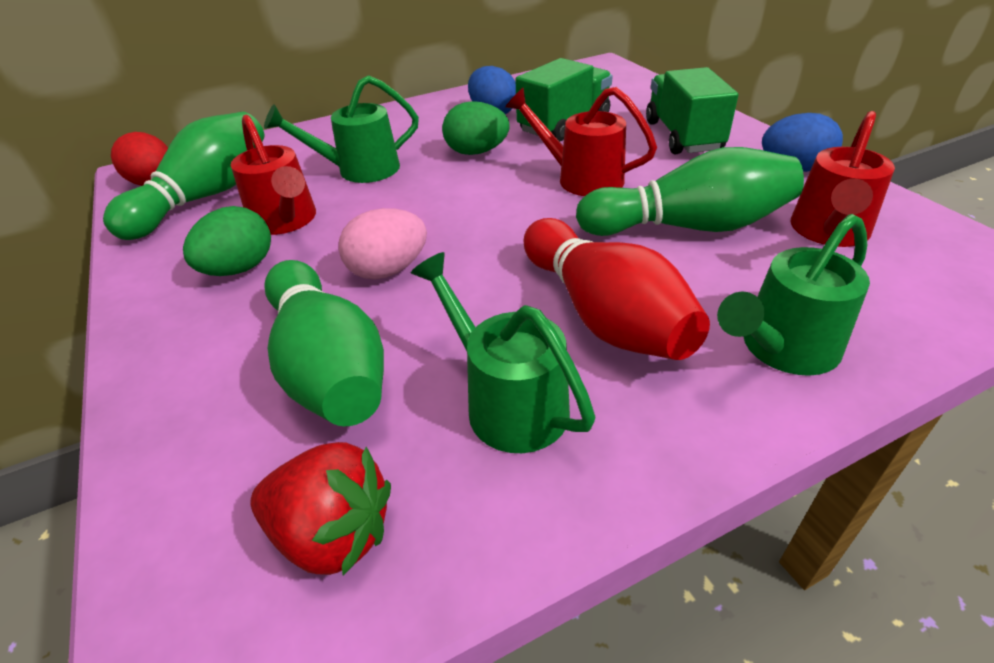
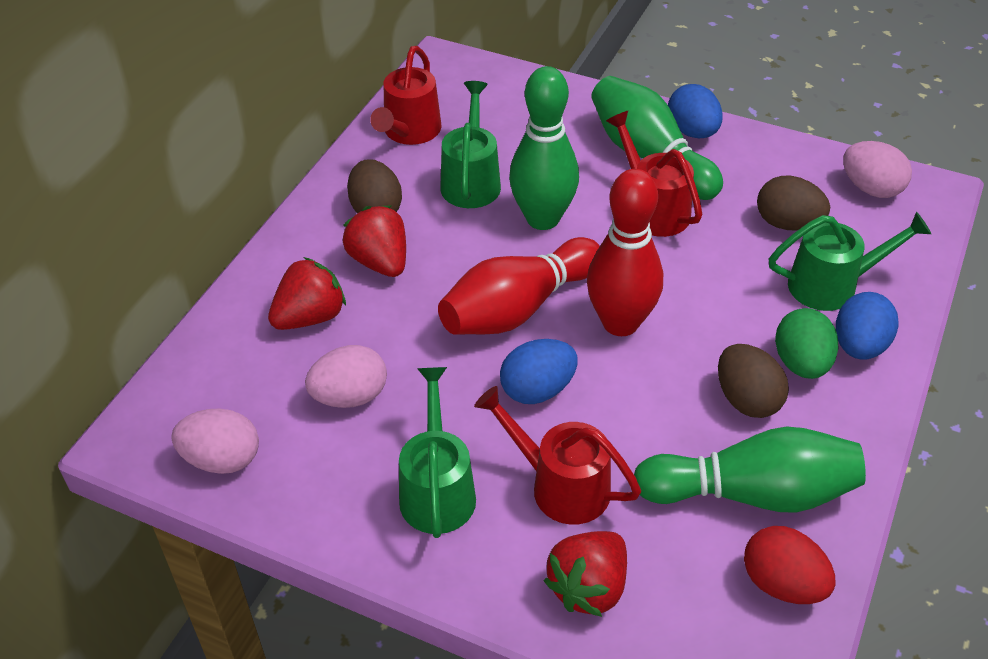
blue egg: 2 -> 3
brown egg: 0 -> 3
green egg: 2 -> 1
green truck: 2 -> 0
pink egg: 1 -> 3
red bowling pin: 1 -> 2
red strawberry: 1 -> 3

